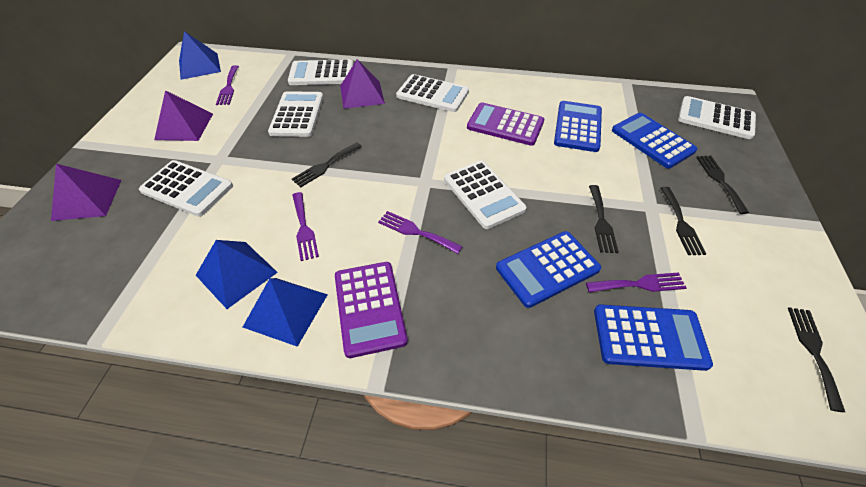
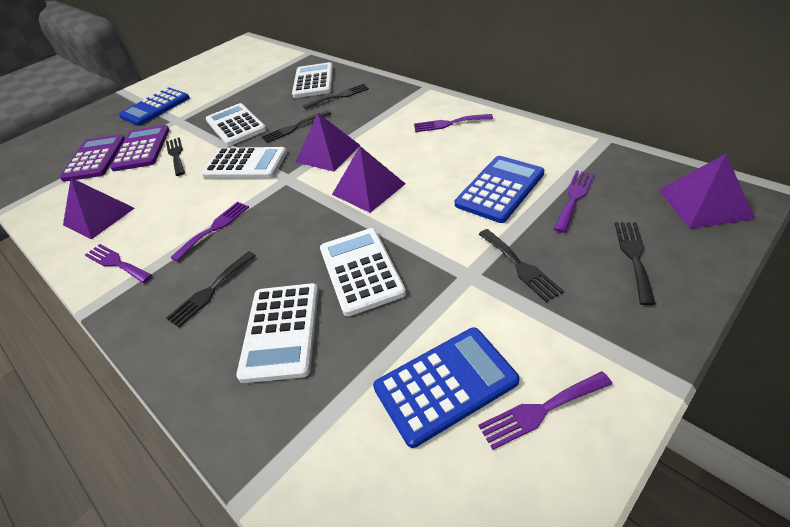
black fork: 5 -> 6
blue calculator: 4 -> 3
blue pyramid: 3 -> 0
purple fork: 4 -> 5
purple pyramid: 3 -> 4
white calculator: 6 -> 5

